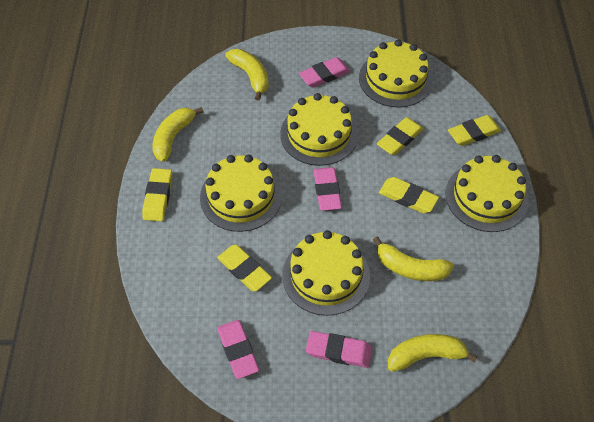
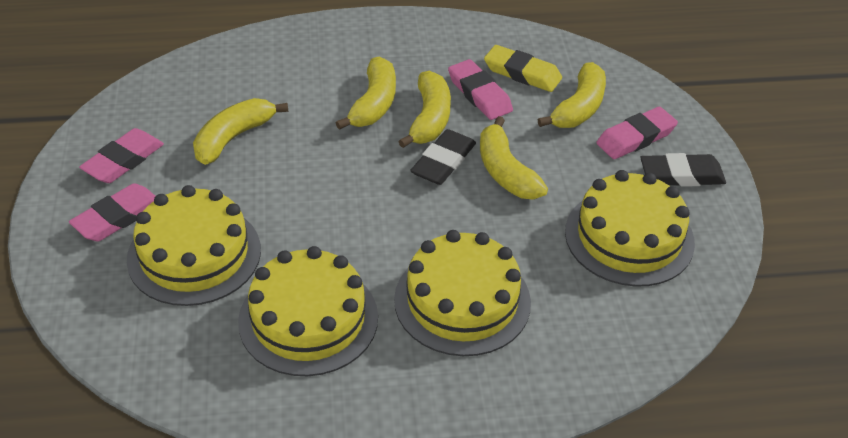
black eraser: 0 -> 2
yellow banana: 4 -> 5
yellow cake: 5 -> 4
yellow eraser: 5 -> 1

